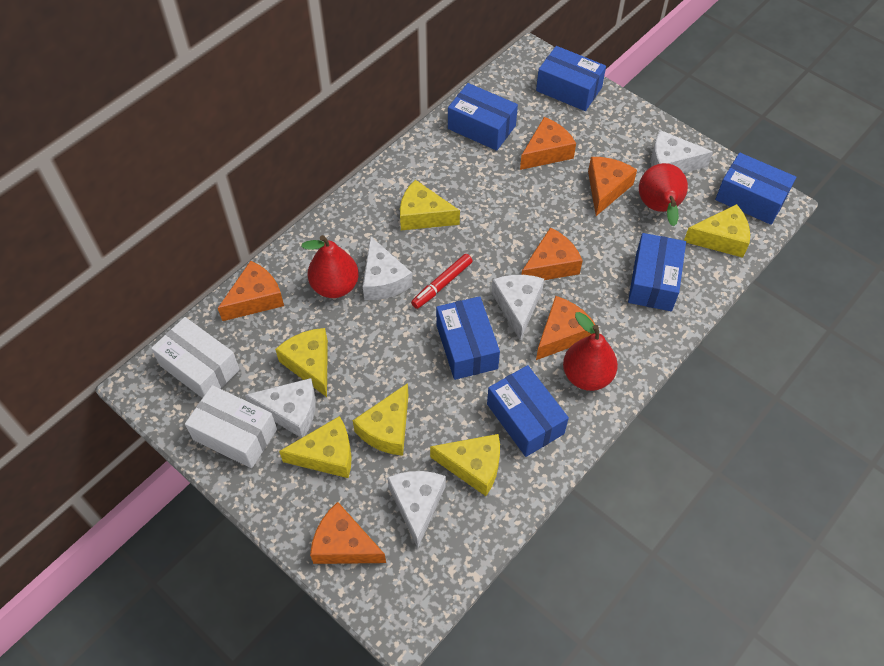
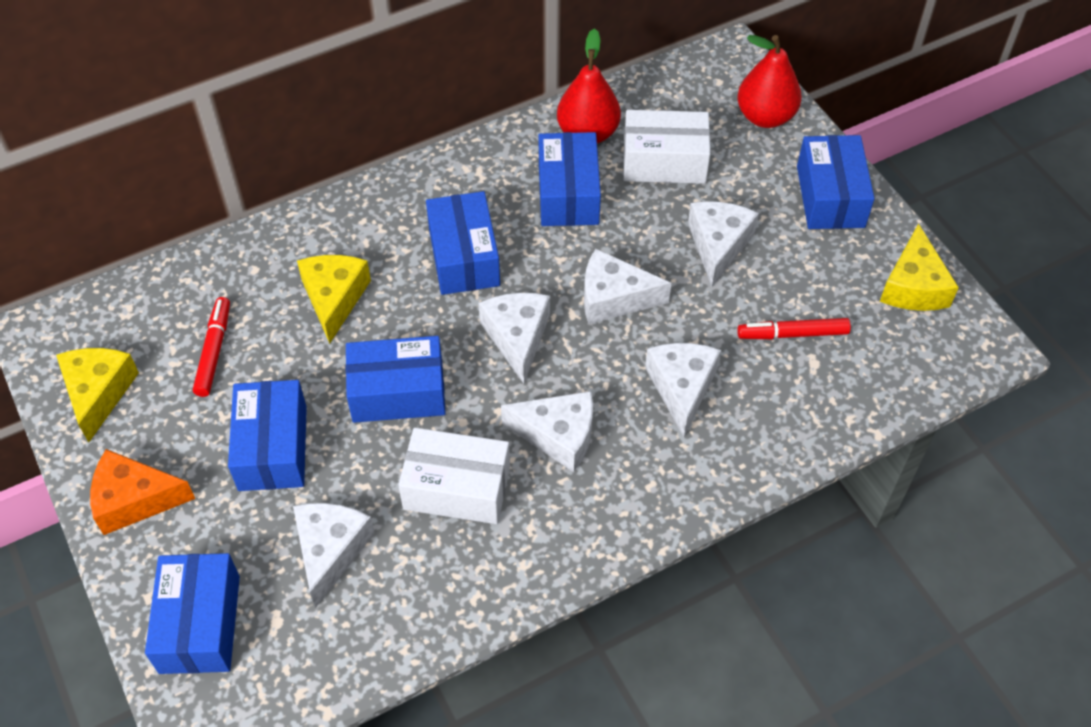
orange cheese: 6 -> 1
red marker: 1 -> 2
red pear: 3 -> 2
white cheese: 5 -> 6
yellow cheese: 6 -> 3

